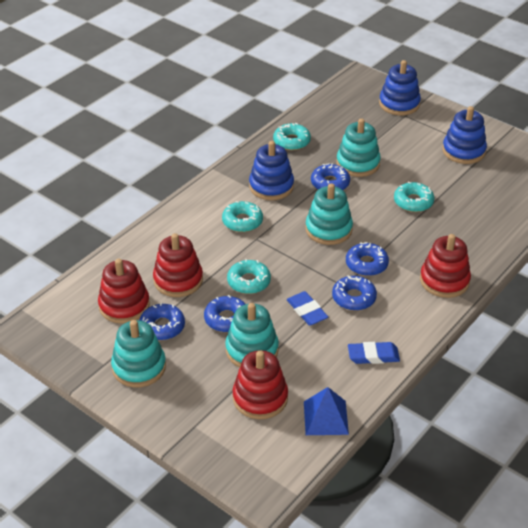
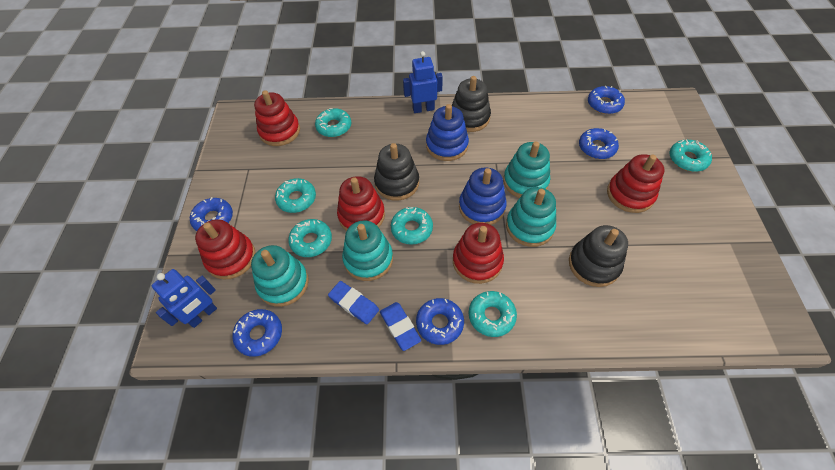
black stacking toy: 0 -> 3
blue pyramid: 1 -> 0
blue robot: 0 -> 2
blue stacking toy: 3 -> 2
red stacking toy: 4 -> 5
turquoise donut: 4 -> 6

